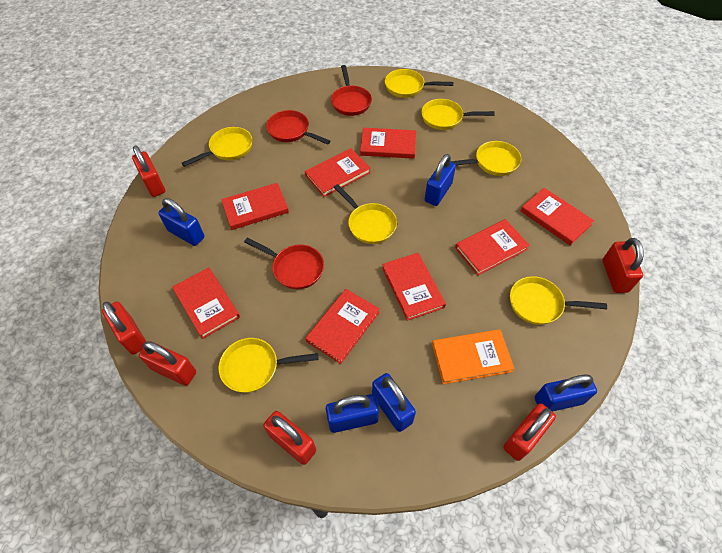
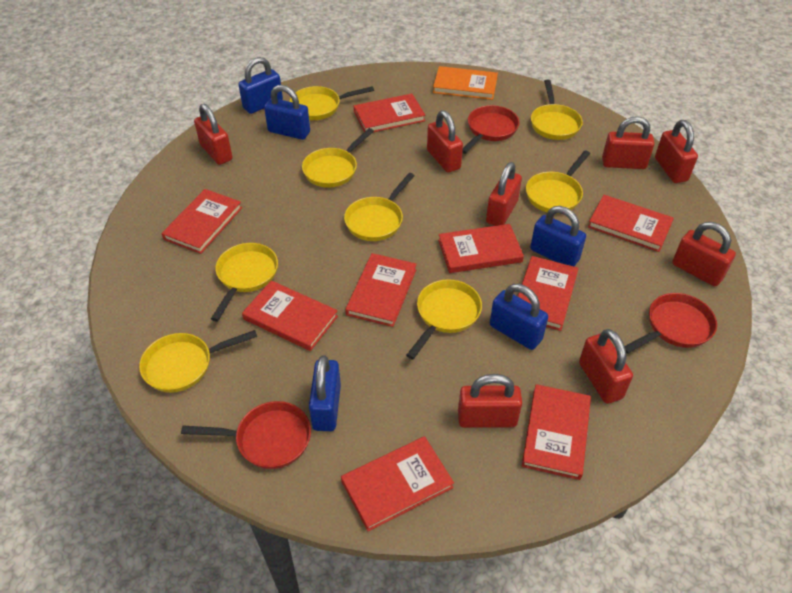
red book: 8 -> 9
red padlock: 6 -> 8
yellow pan: 7 -> 8

